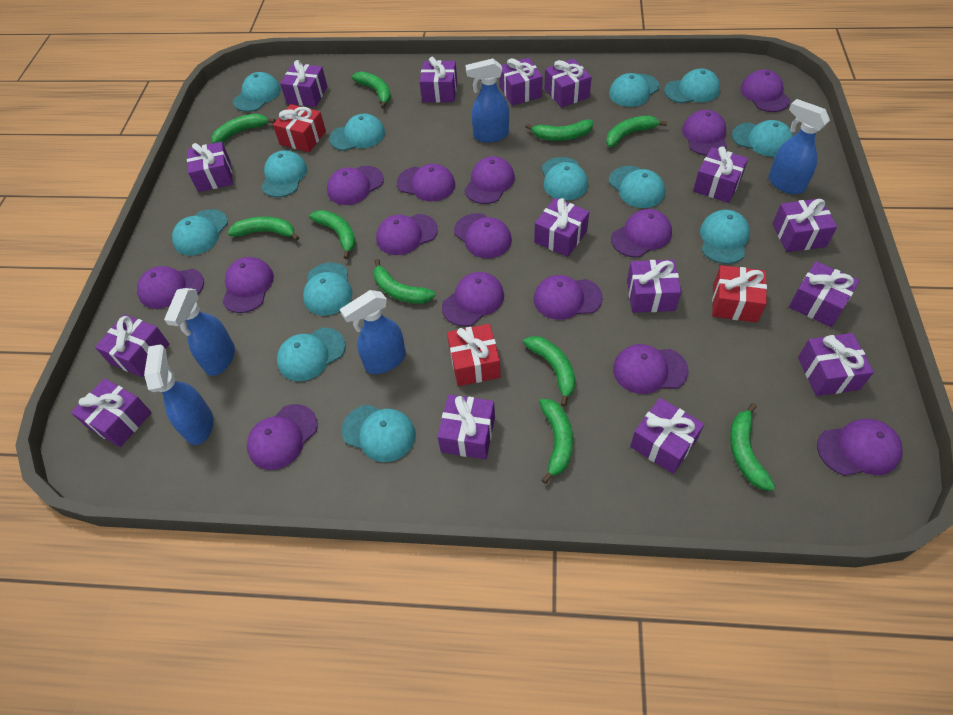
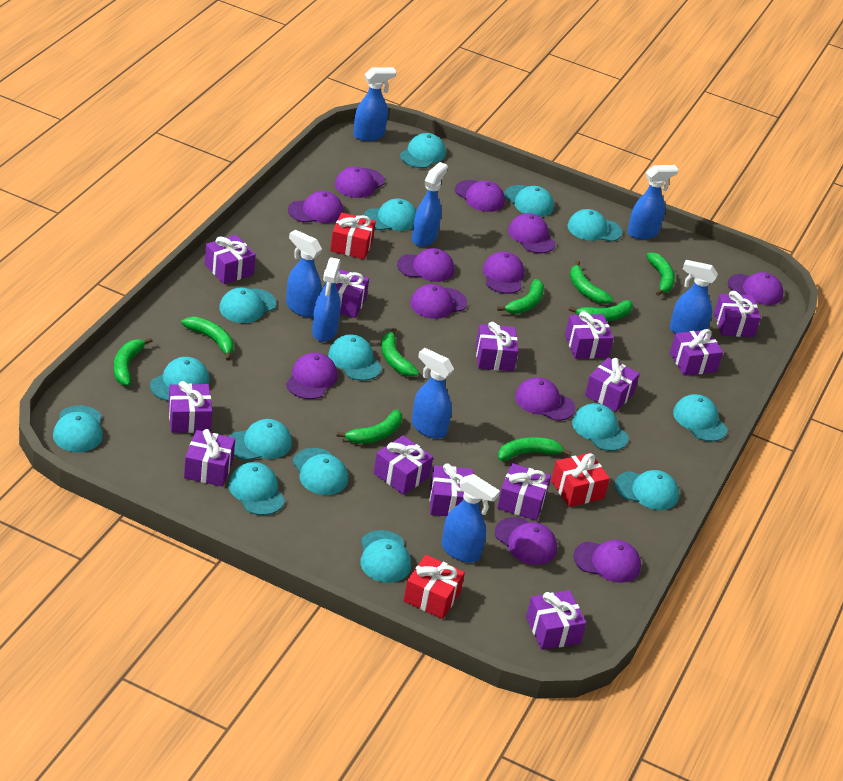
blue spray bottle: 5 -> 8
green banana: 10 -> 9
purple cap: 15 -> 12
purple gift: 15 -> 13
turquoise cap: 13 -> 15

